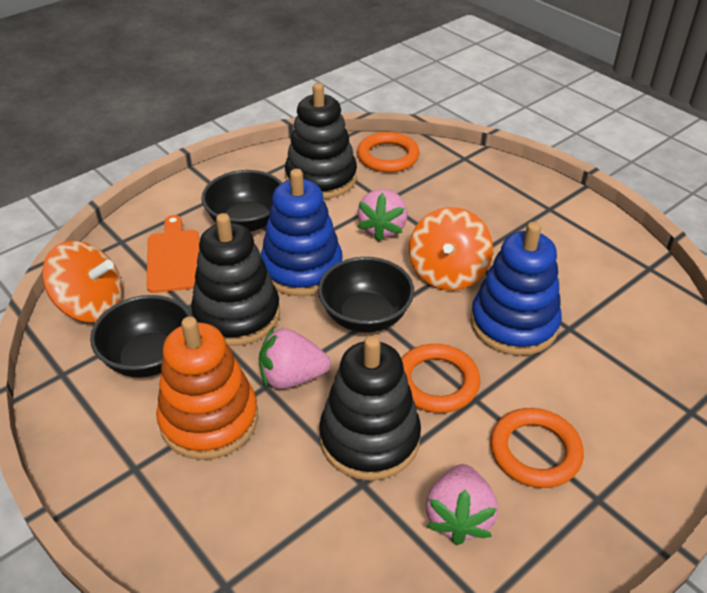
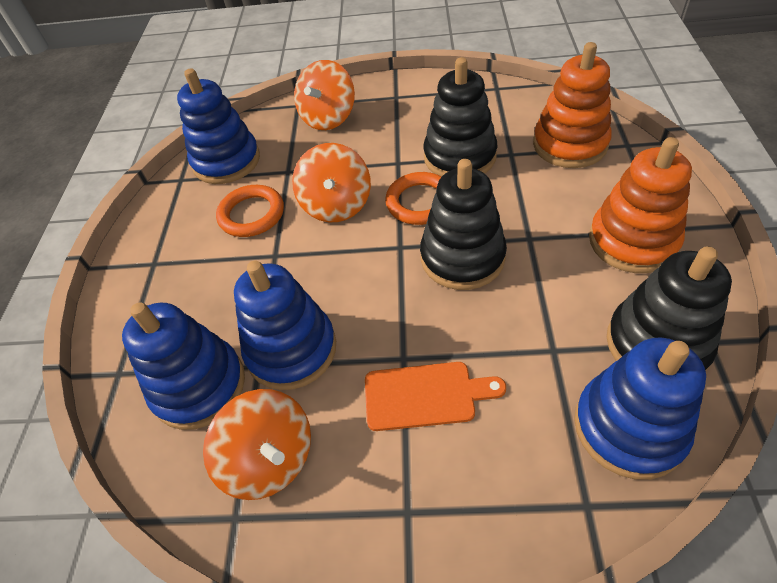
black bowl: 3 -> 0
blue stacking toy: 2 -> 4
orange ring: 3 -> 2
orange spinning top: 2 -> 3
orange stacking toy: 1 -> 2
pink strawberry: 3 -> 0

